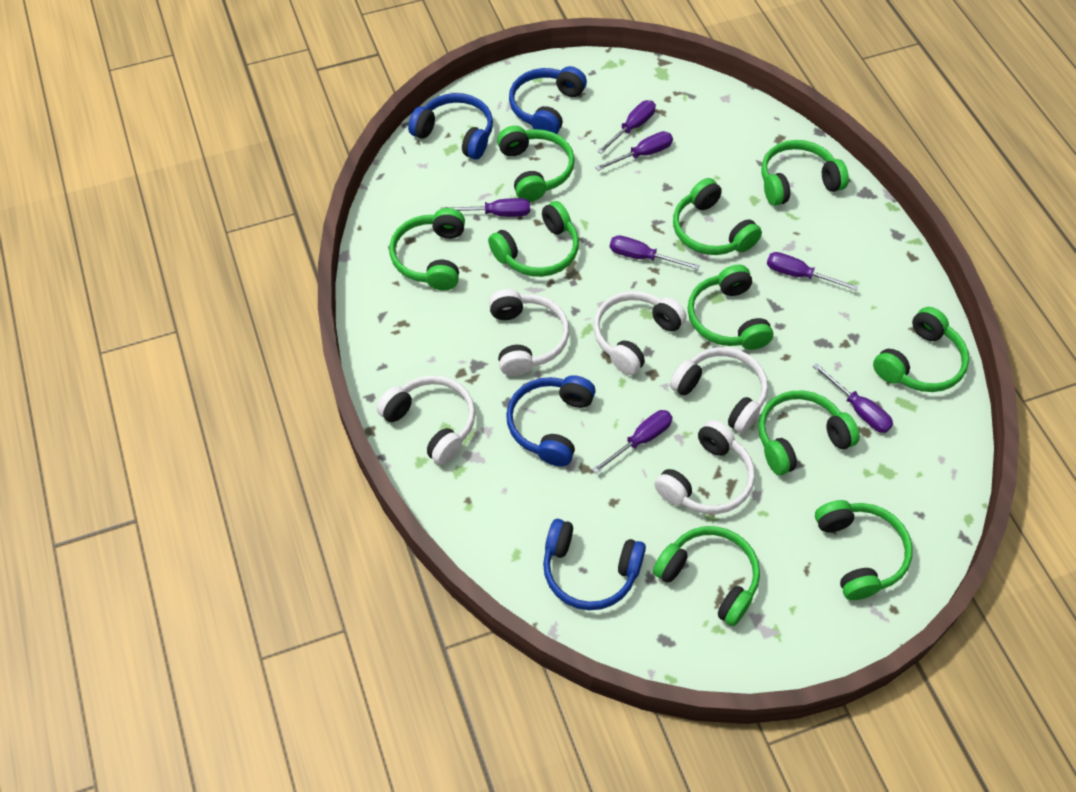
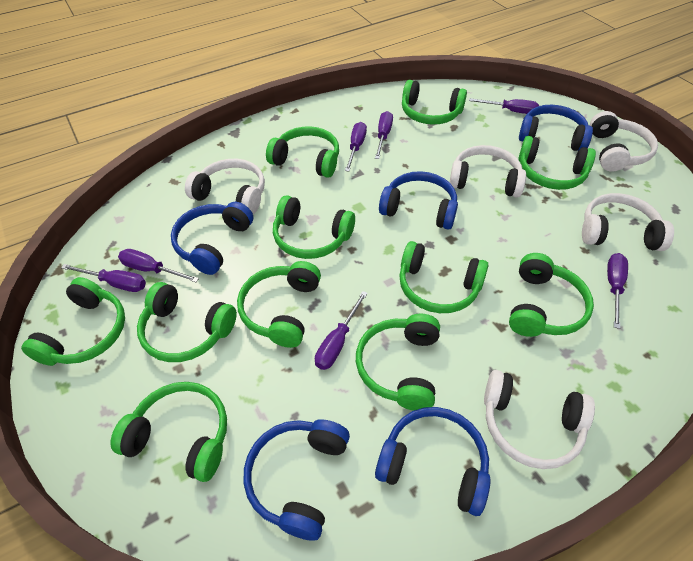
blue headphones: 4 -> 5
green headphones: 10 -> 11

